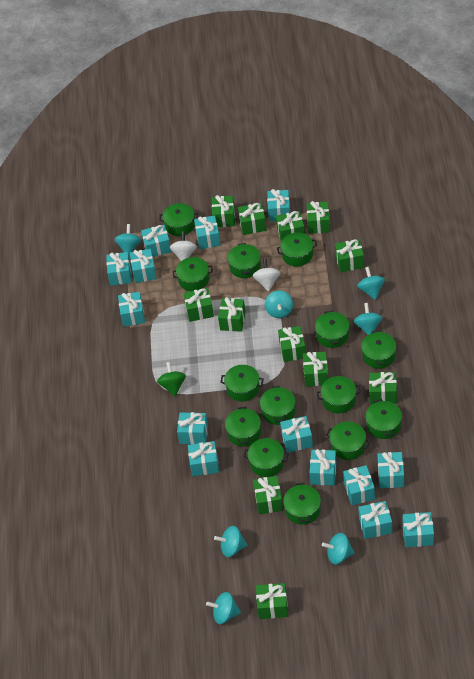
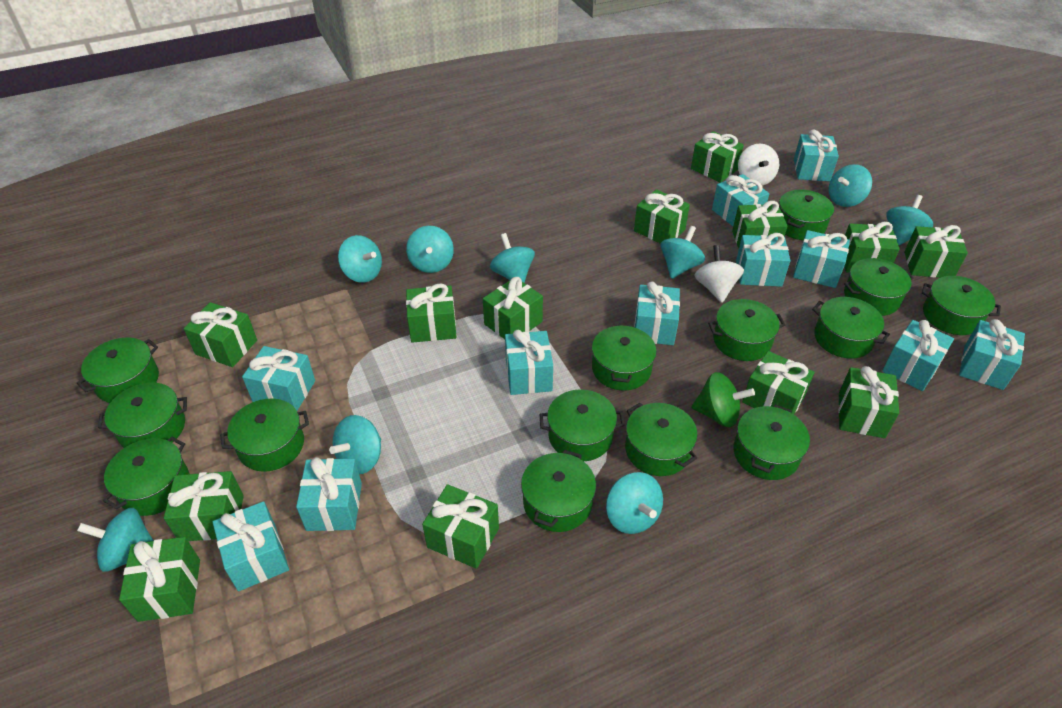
green gift: 12 -> 13
turquoise gift: 14 -> 11
turquoise spinning top: 7 -> 9

